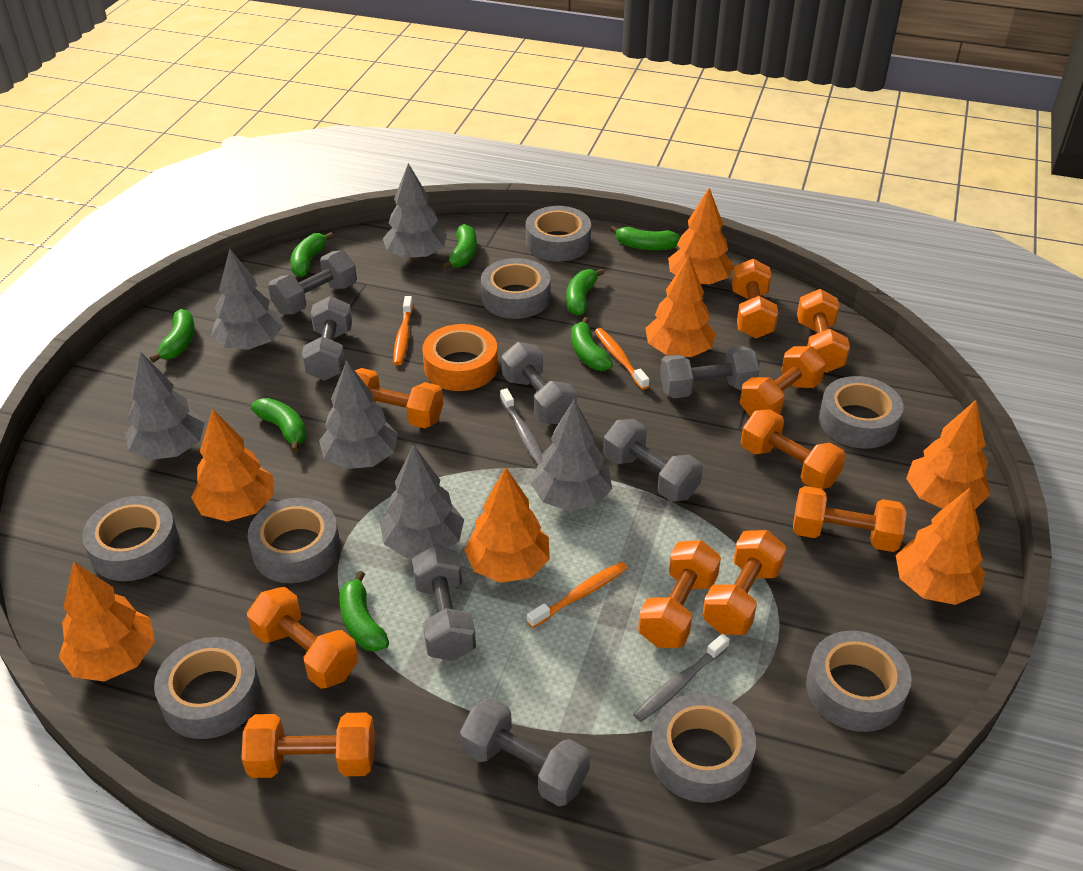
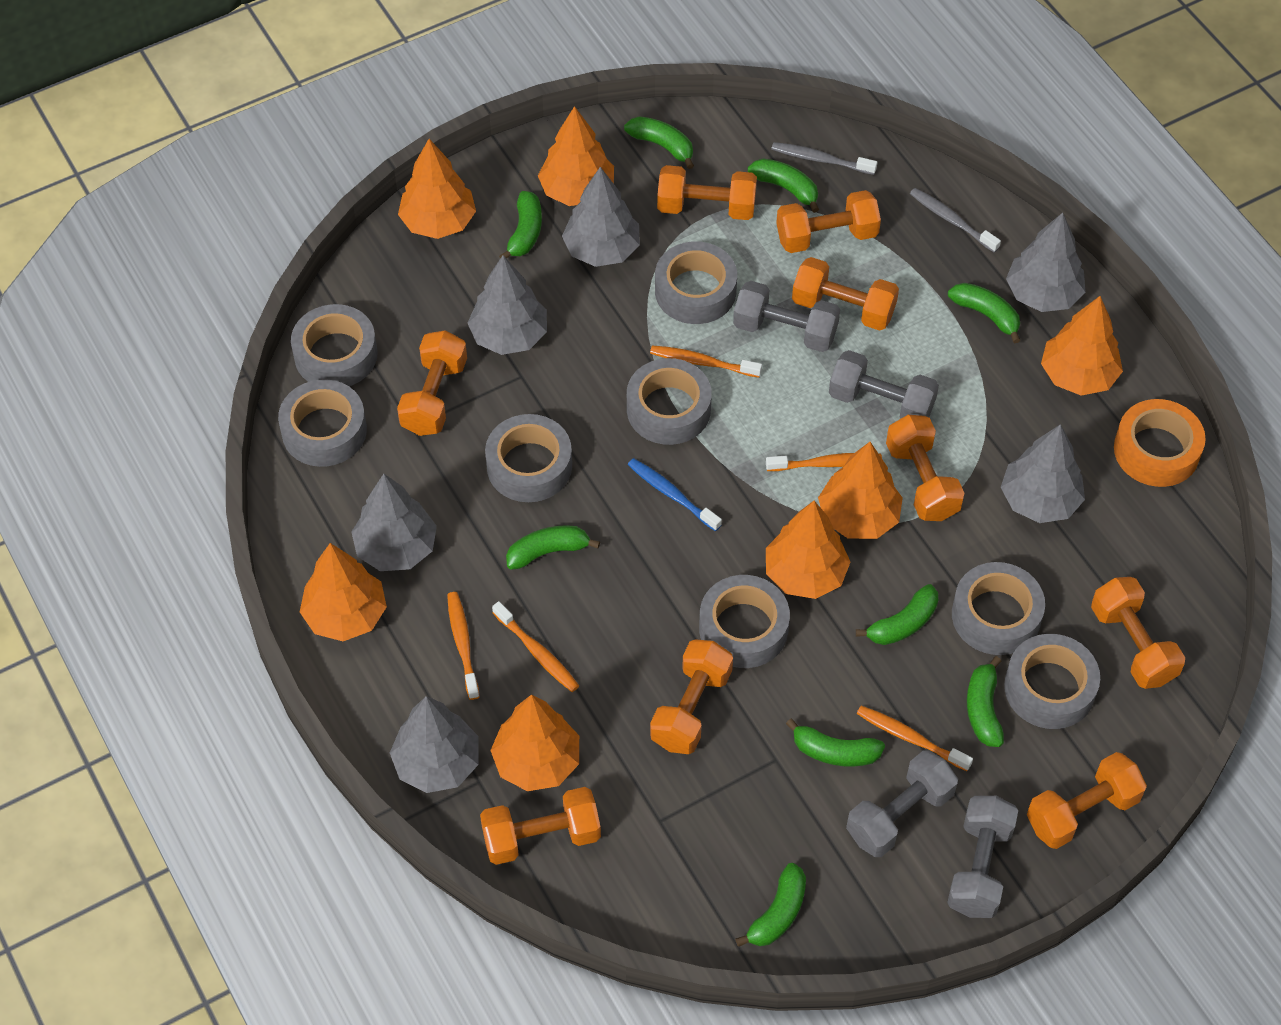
blue toothbrush: 0 -> 1
green banana: 8 -> 9
grey dumbbell: 7 -> 4
orange dumbbell: 10 -> 9
orange toothbrush: 3 -> 5

